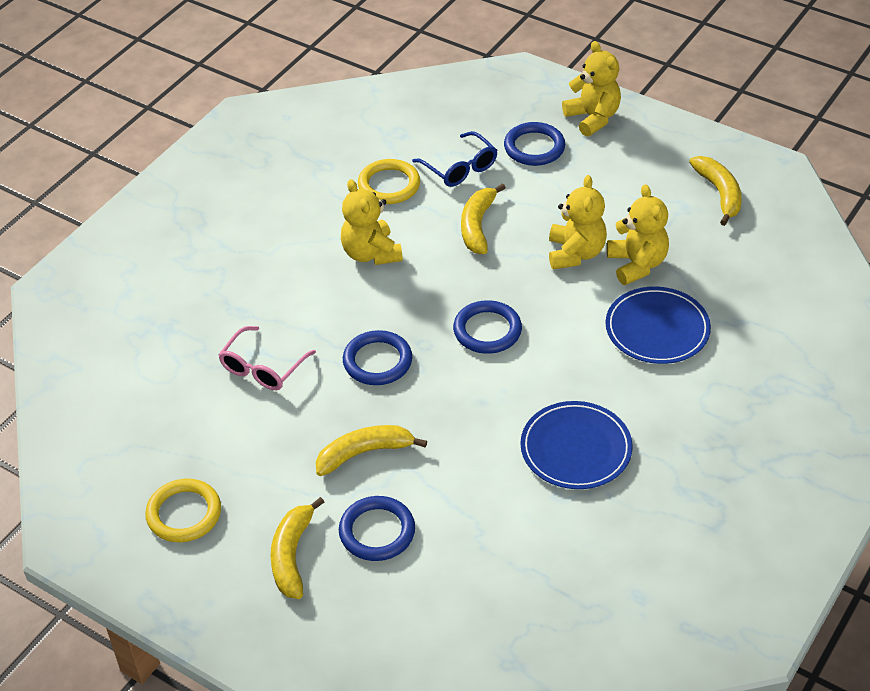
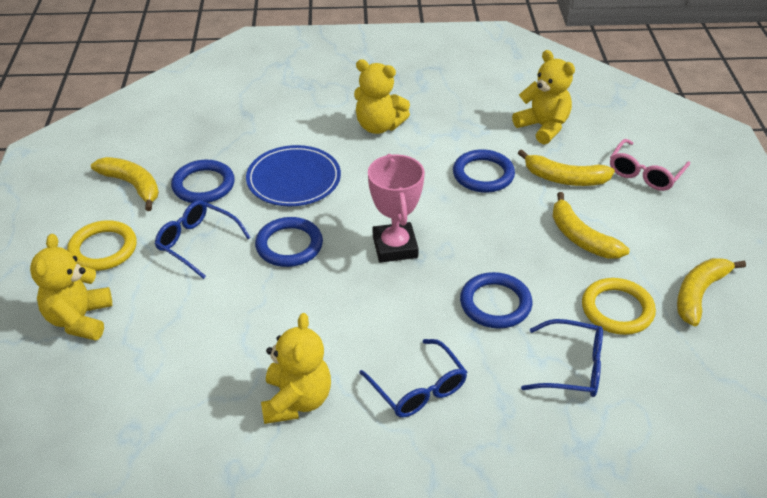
blue glasses: 1 -> 3
blue plate: 2 -> 1
pink trophy: 0 -> 1

